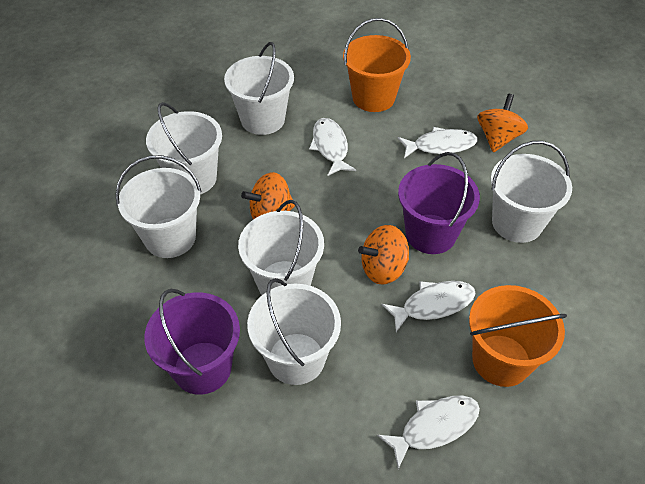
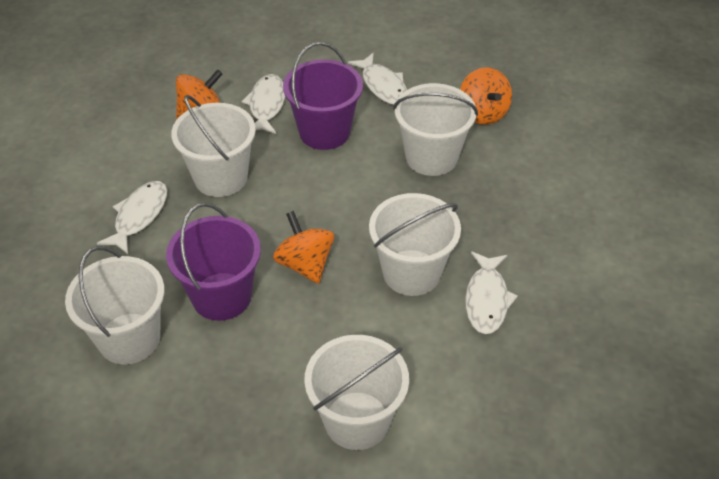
orange bucket: 2 -> 0
white bucket: 6 -> 5

